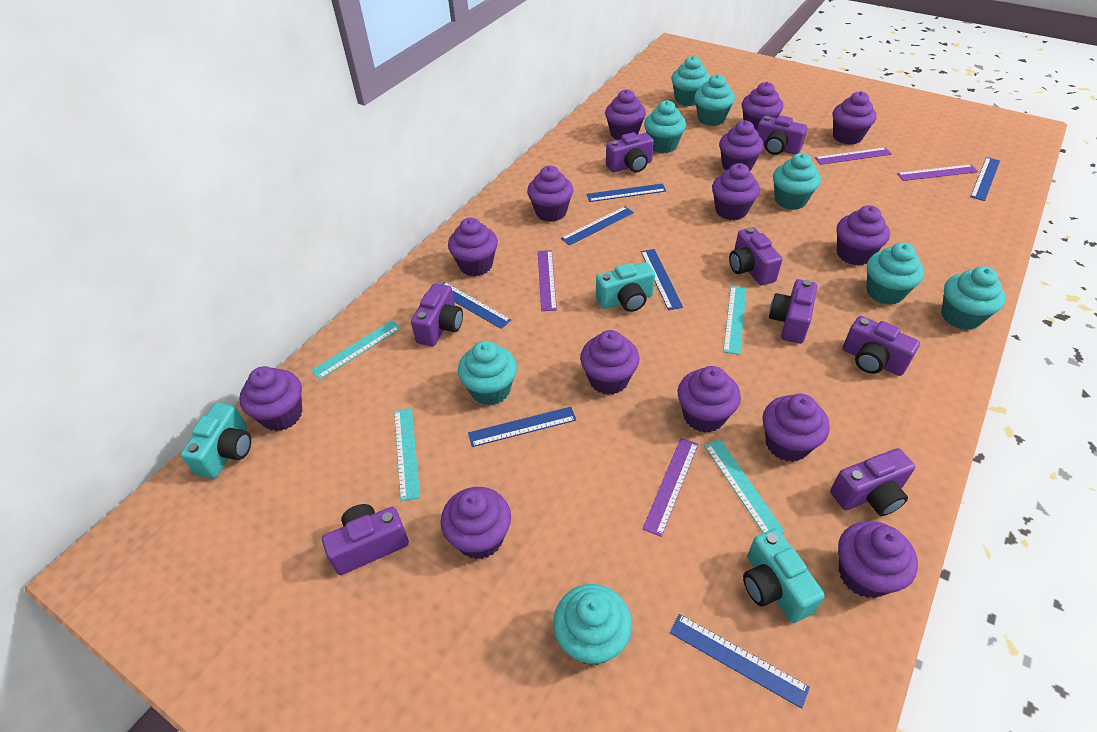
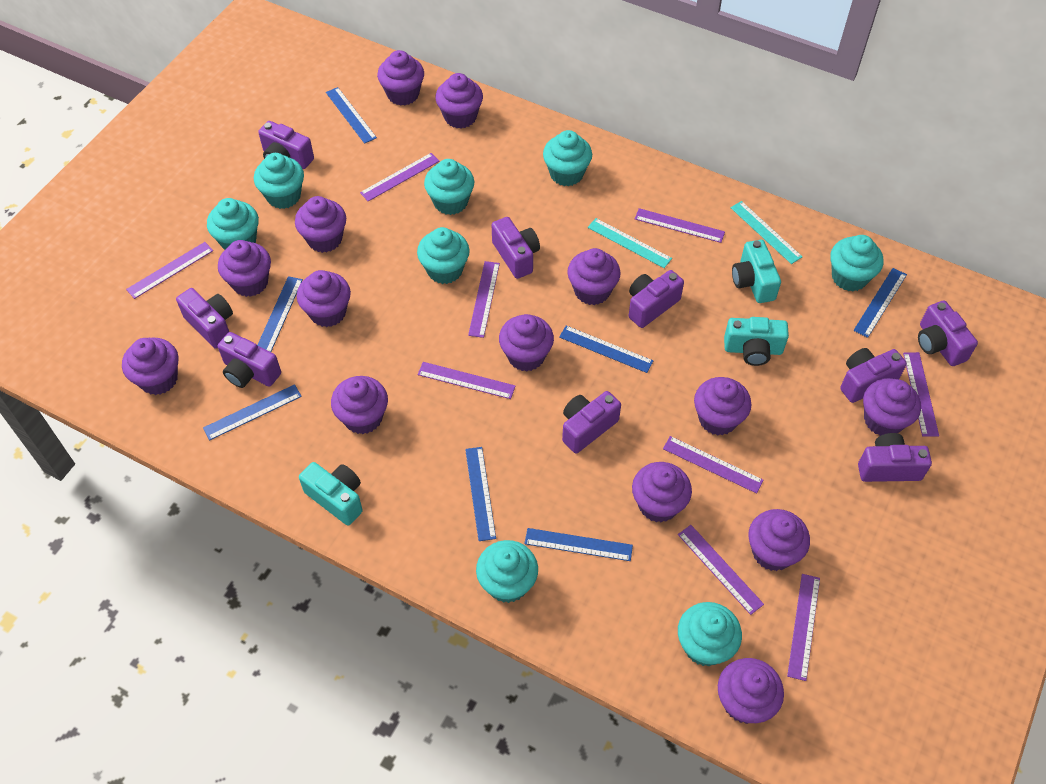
purple camera: 8 -> 9
purple ruler: 4 -> 9
turquoise ruler: 4 -> 2

